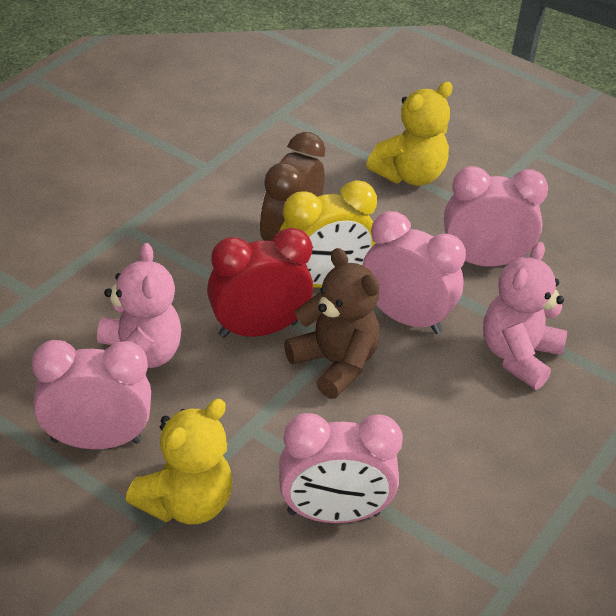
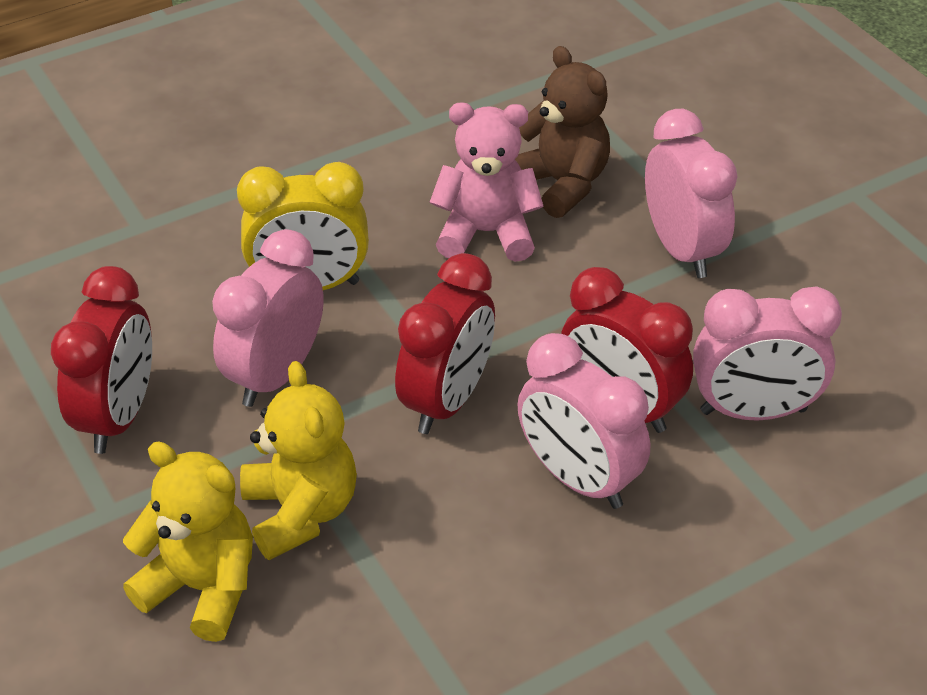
brown clock: 1 -> 0
pink teddy bear: 2 -> 1
red clock: 1 -> 3

